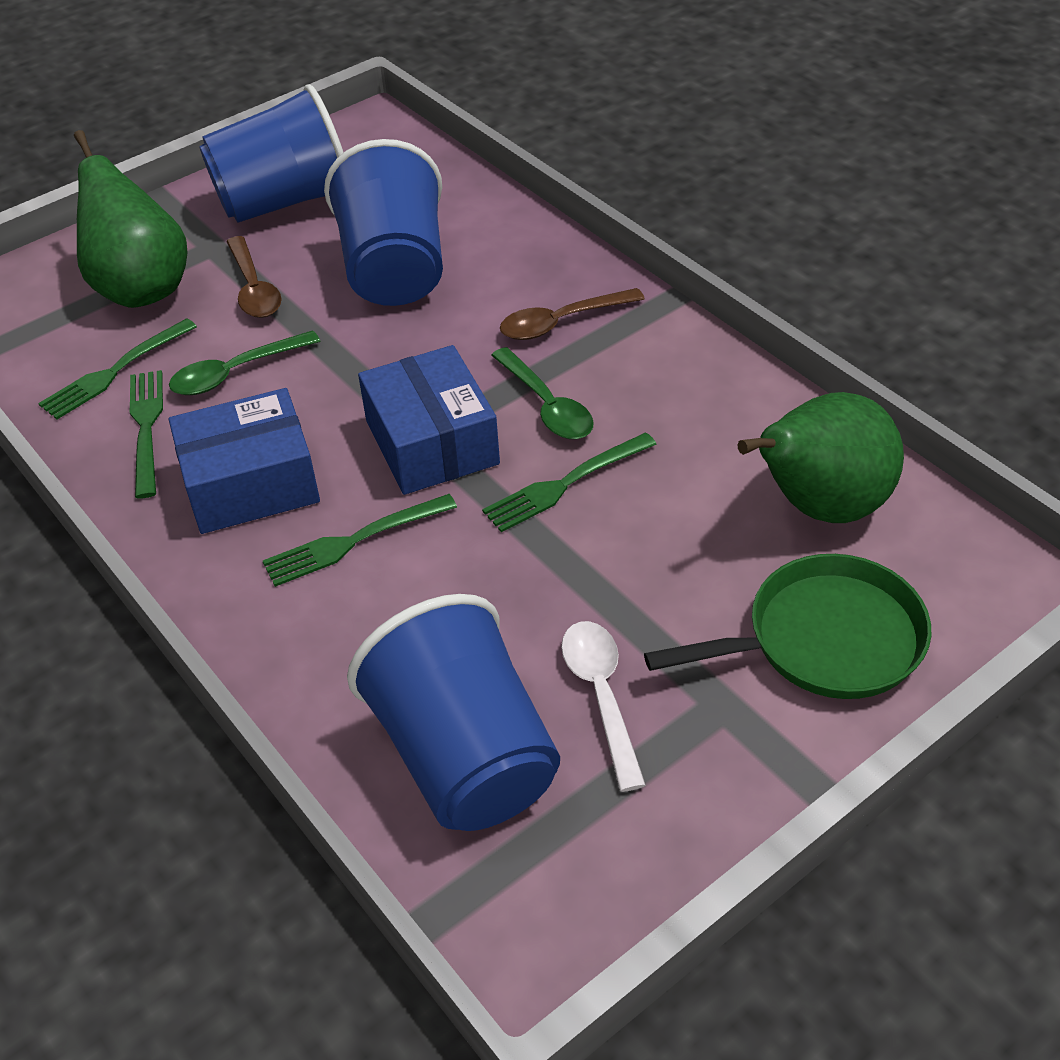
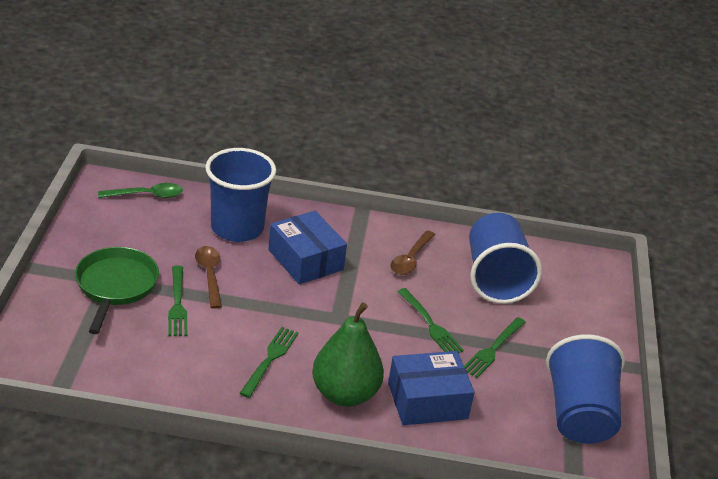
green pear: 2 -> 1
green spoon: 2 -> 1
white spoon: 1 -> 0

